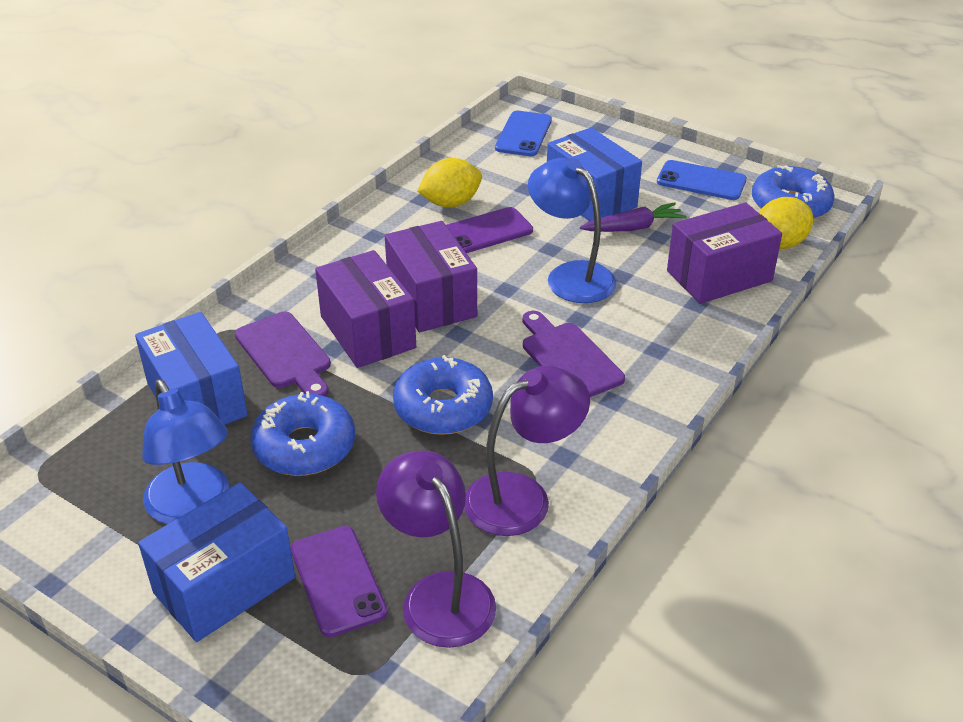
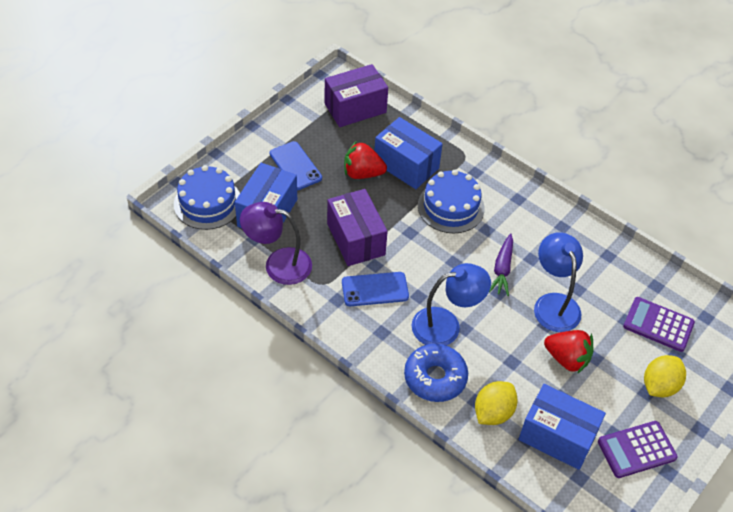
blue cake: 0 -> 2
blue donut: 3 -> 1
purple box: 3 -> 2
purple calculator: 0 -> 2
purple cutting board: 2 -> 0
purple lamp: 2 -> 1
purple phone: 2 -> 0
red strawberry: 0 -> 2

